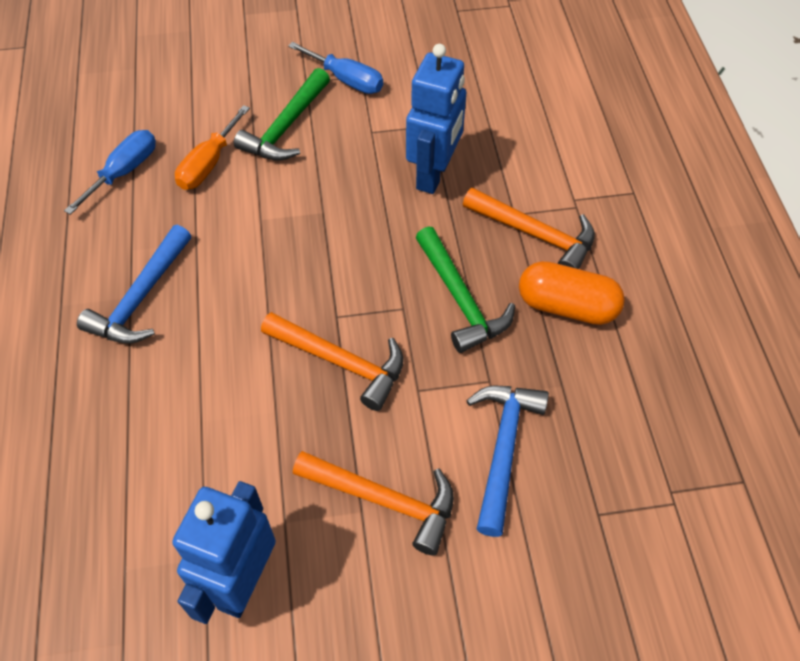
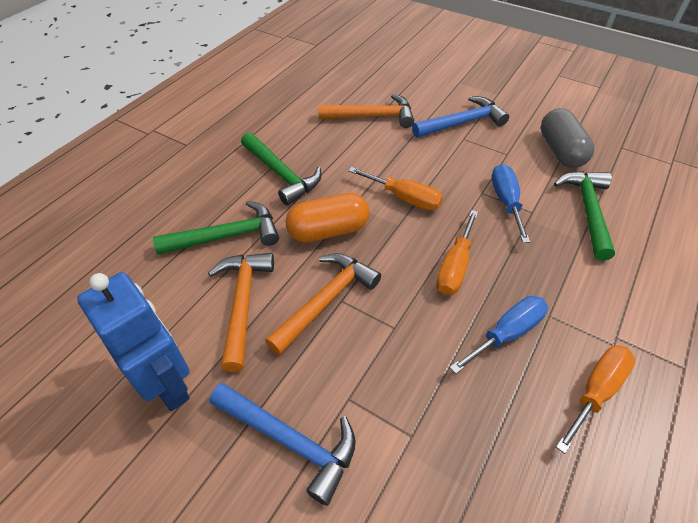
blue robot: 2 -> 1
green hammer: 2 -> 3
grey capsule: 0 -> 1
orange screwdriver: 1 -> 3

